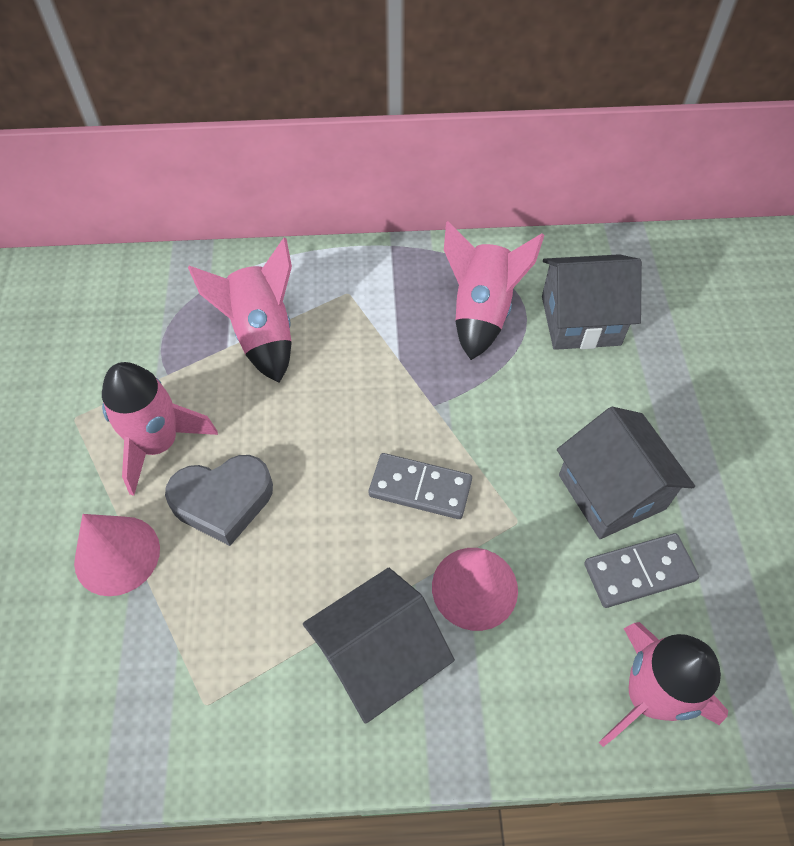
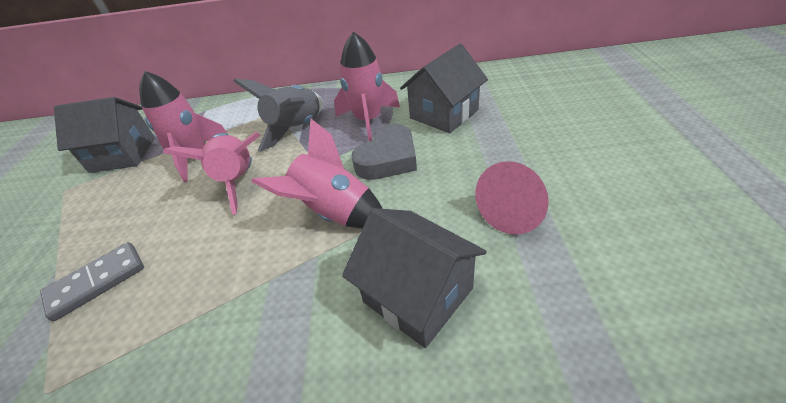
grey domino: 2 -> 1
grey rocket: 0 -> 1
pink cone: 2 -> 1

